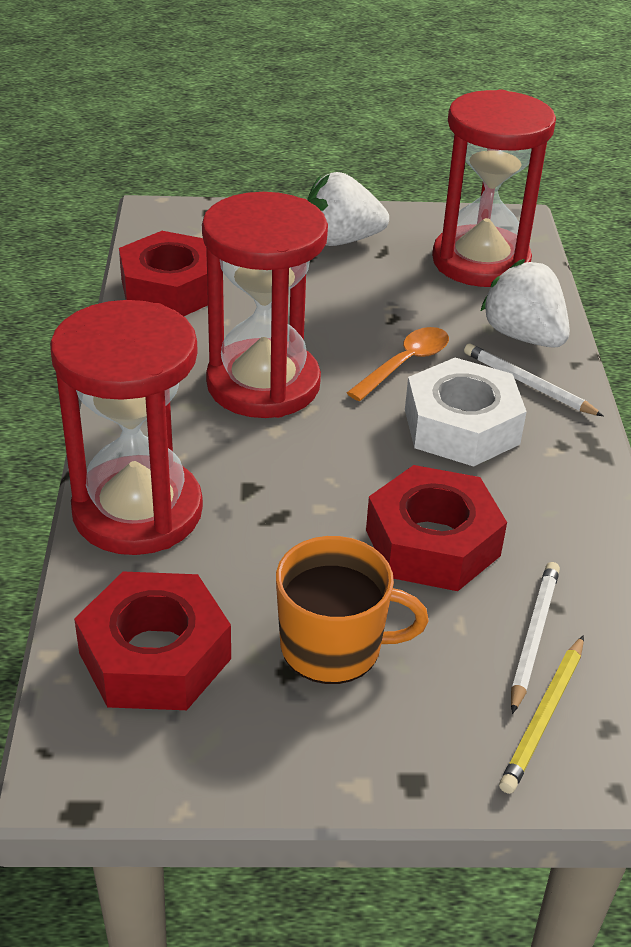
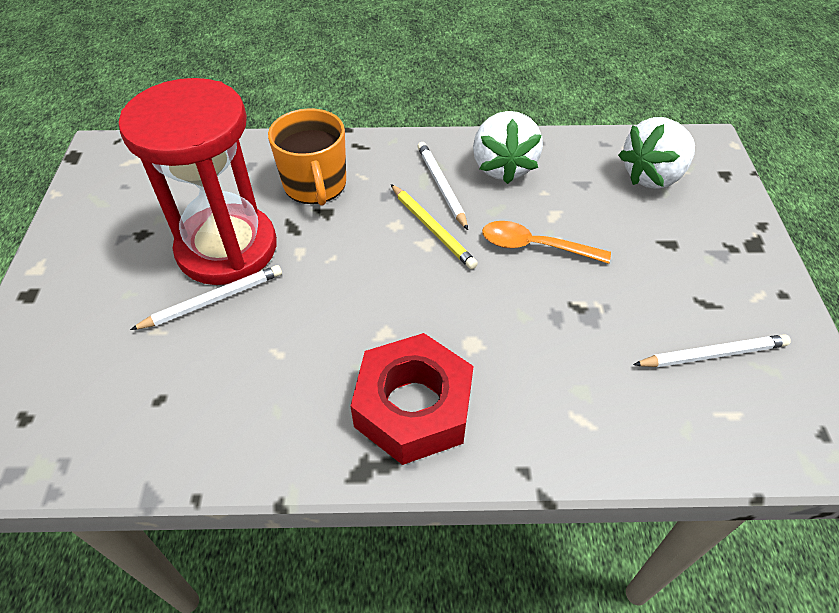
red hourglass: 3 -> 1
red nut: 3 -> 1
white nut: 1 -> 0
white pencil: 2 -> 3

